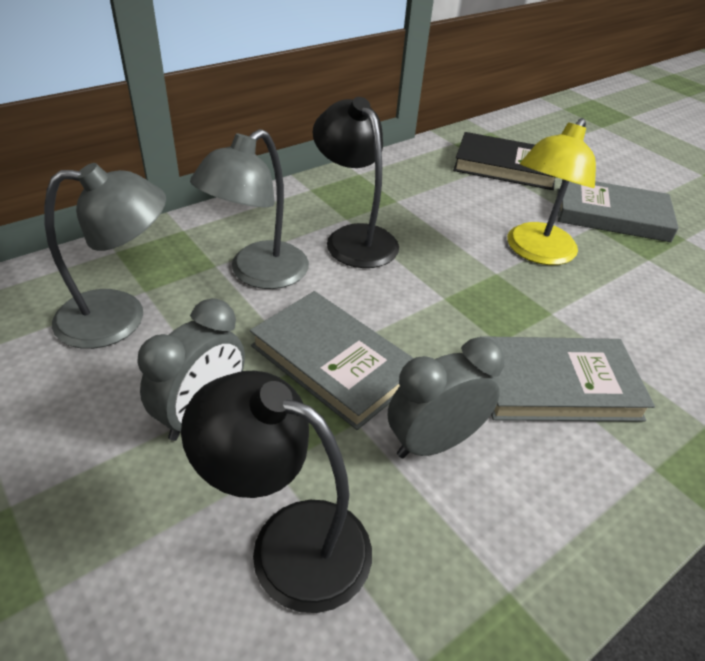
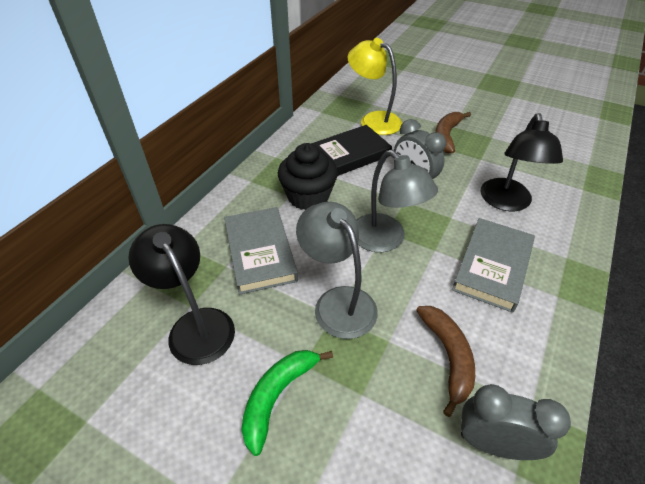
black cupcake: 0 -> 1
brown banana: 0 -> 2
green banana: 0 -> 1
grey book: 3 -> 2

